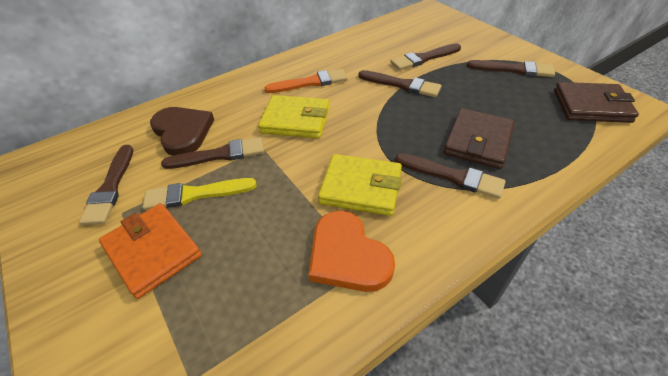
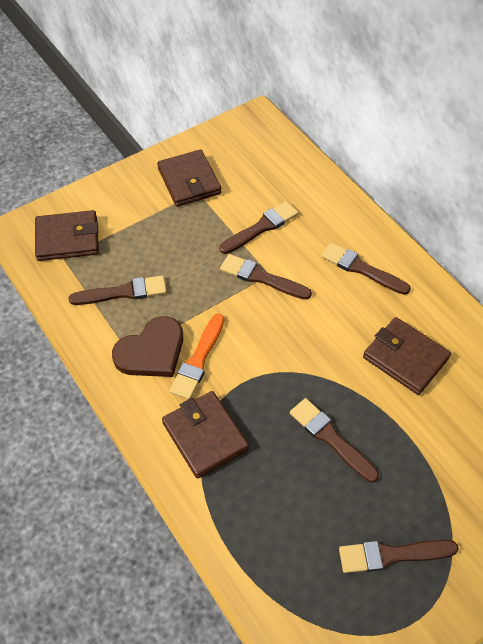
brown wallet: 2 -> 4
orange heart: 1 -> 0
orange wallet: 1 -> 0
yellow brush: 1 -> 0
yellow wallet: 2 -> 0

